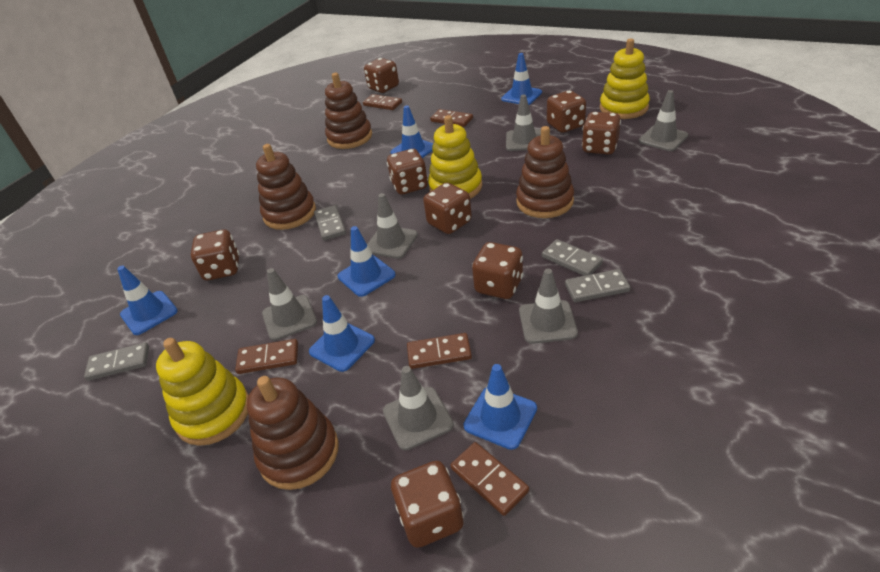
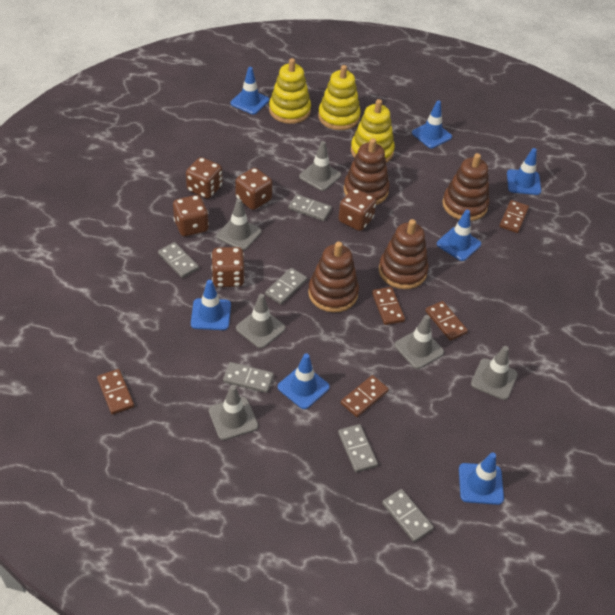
blue traffic cone: 6 -> 7
brown dice: 8 -> 5
grey domino: 4 -> 6

